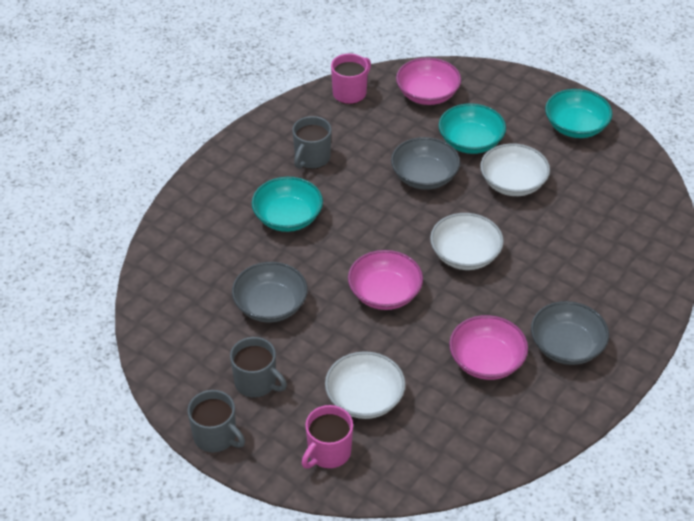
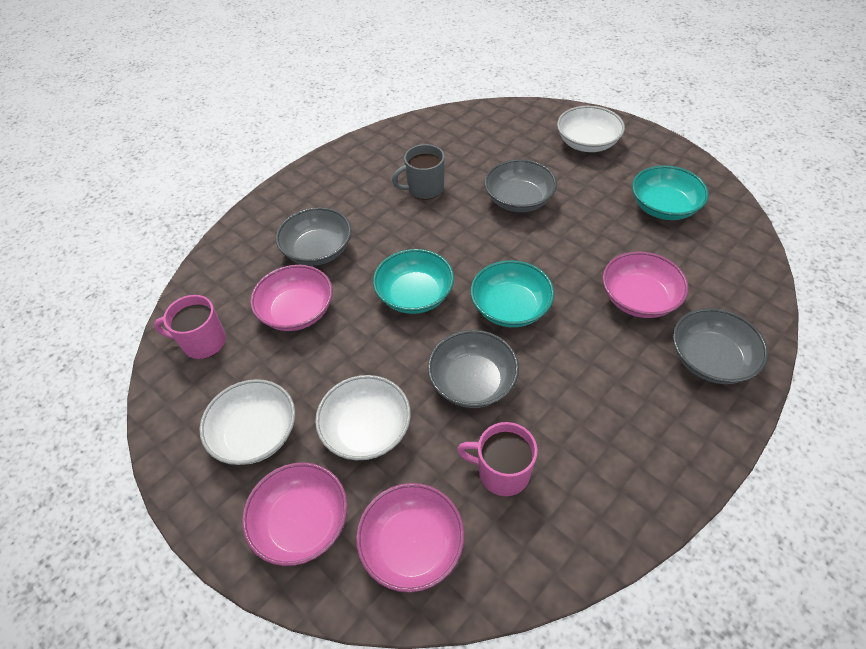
grey bowl: 3 -> 4
grey mug: 3 -> 1
pink bowl: 3 -> 4

